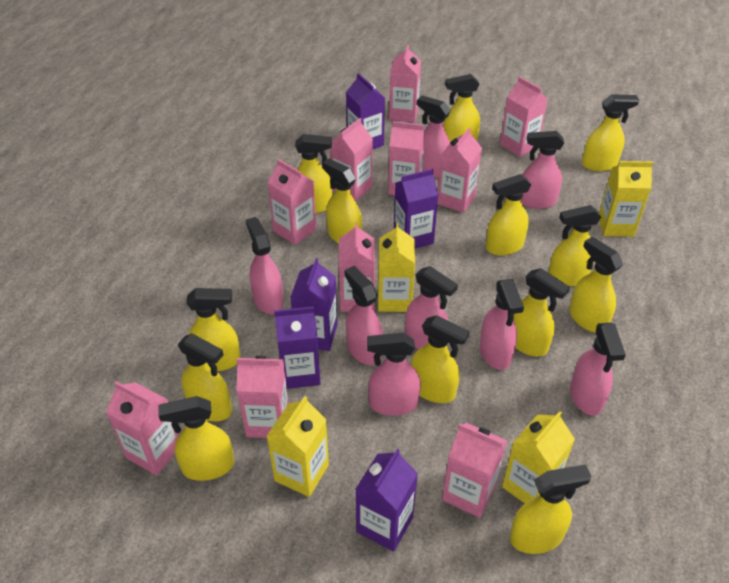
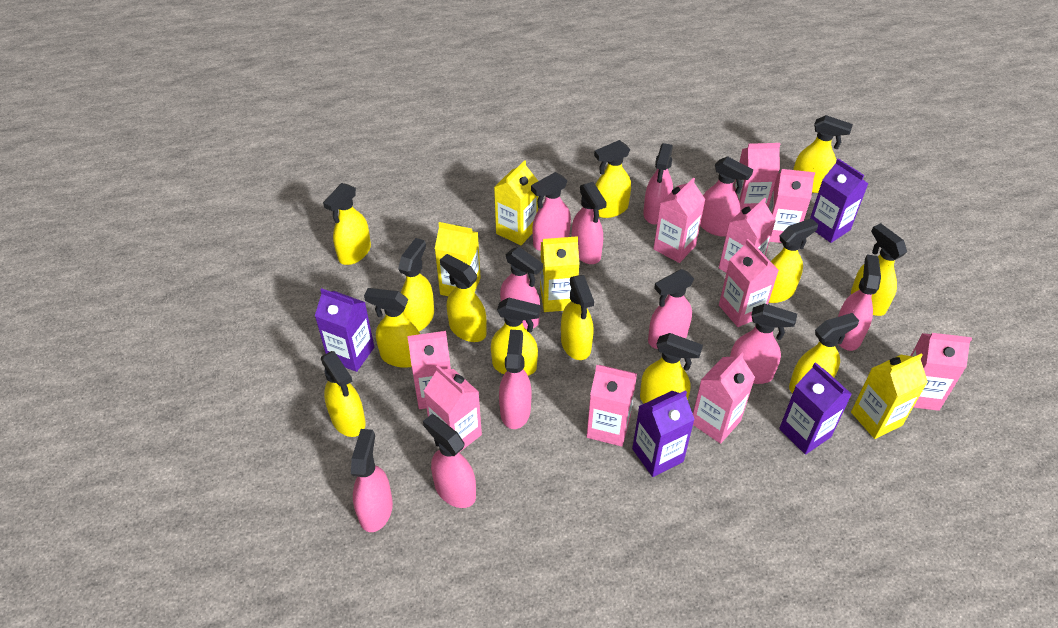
pink spray bottle: 8 -> 11
purple carton: 5 -> 4

